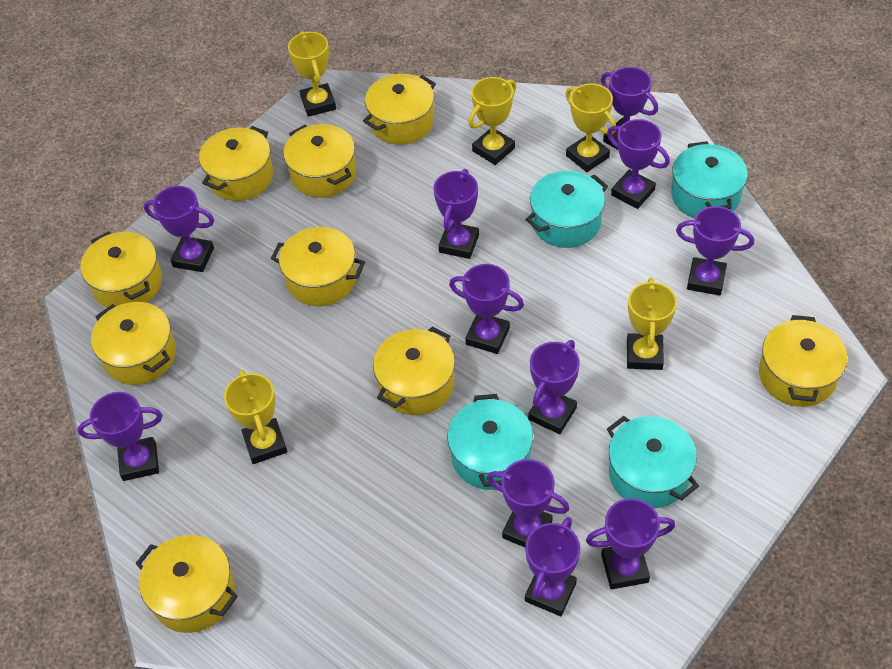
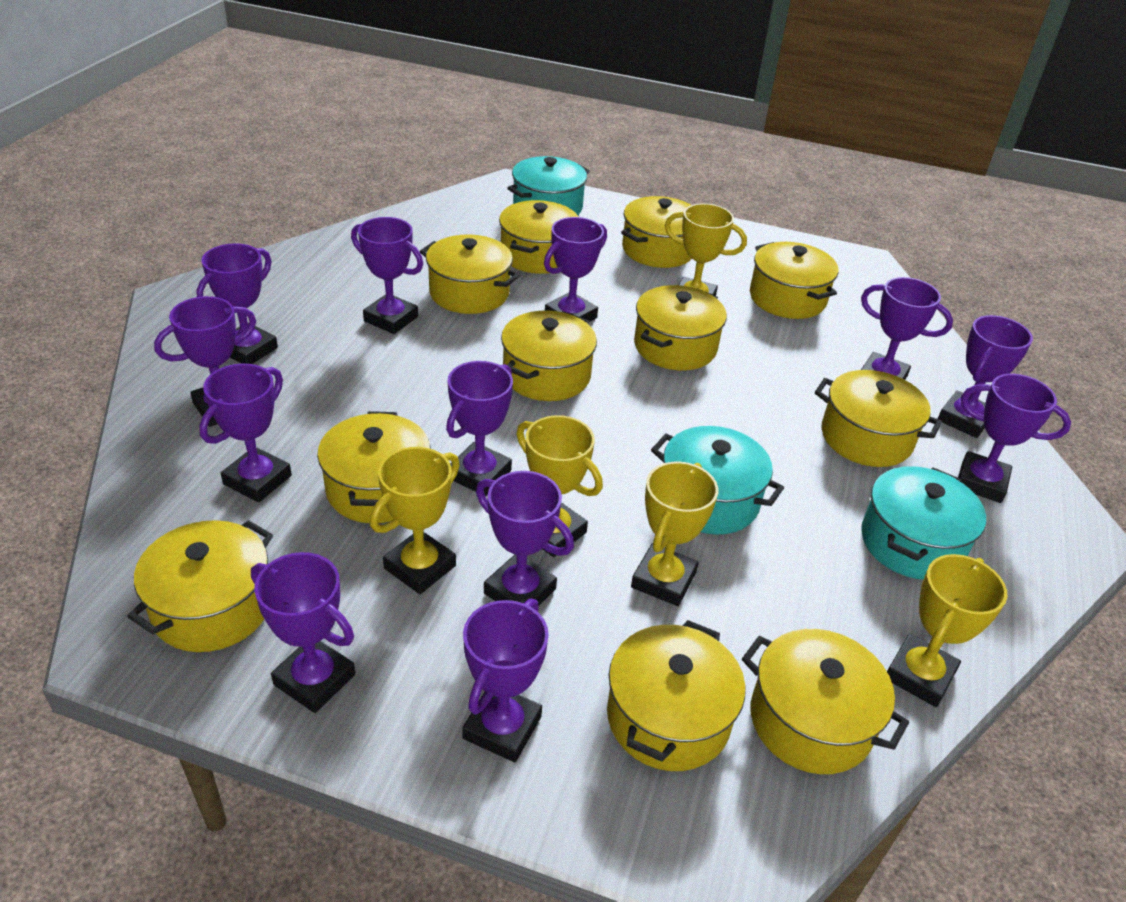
purple trophy: 11 -> 12
turquoise pot: 4 -> 3
yellow pot: 9 -> 11

